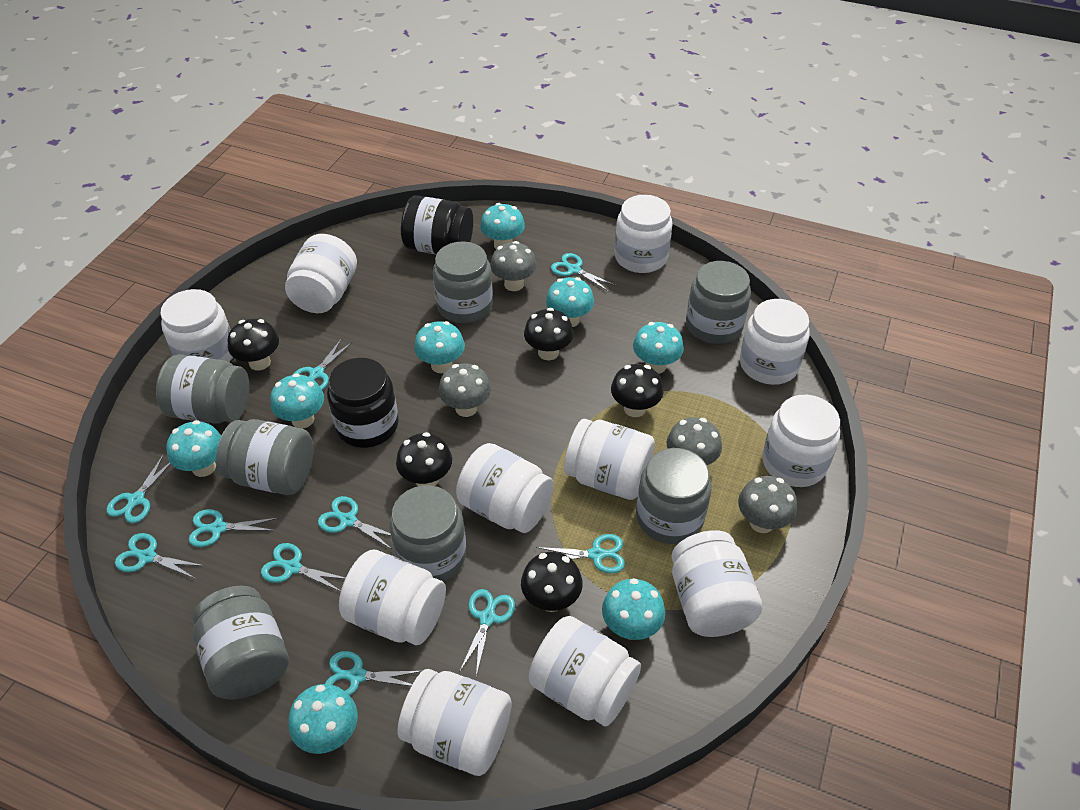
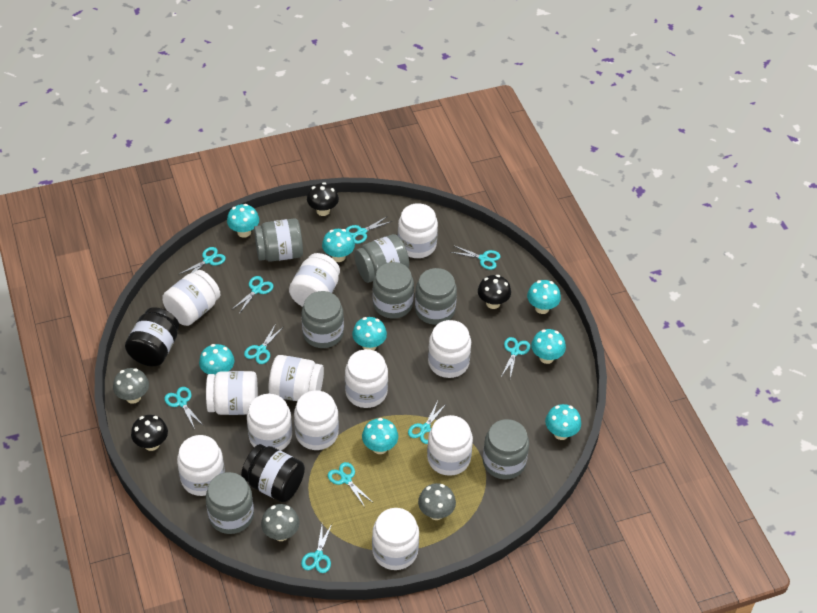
black mushroom: 5 -> 3
grey mushroom: 4 -> 3
white jar: 11 -> 12

